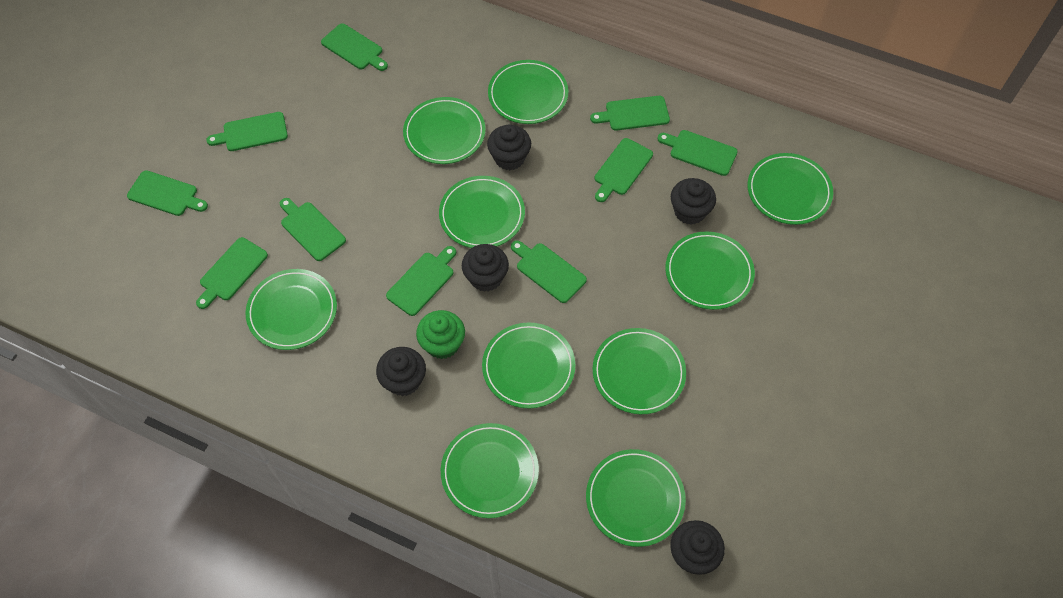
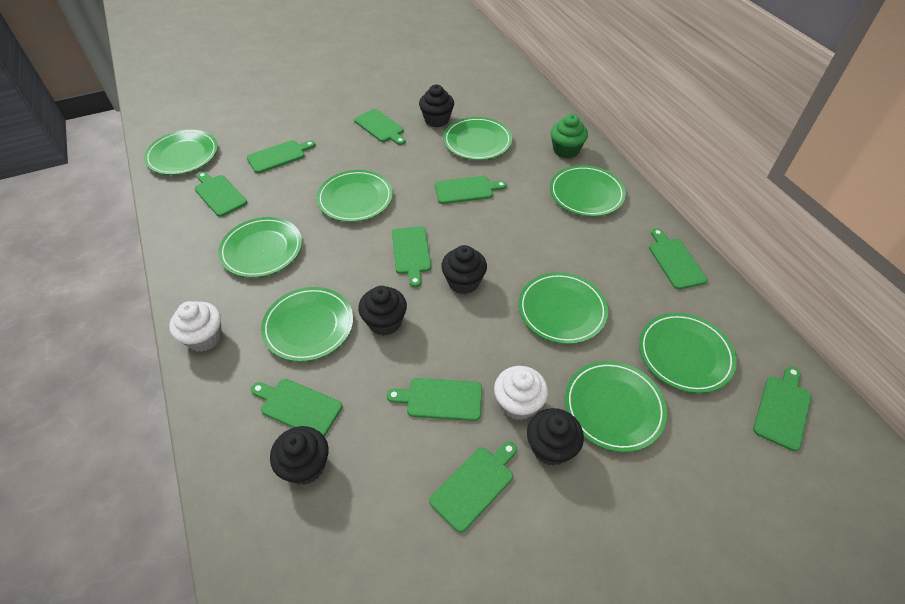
green plate: 10 -> 9
white cupcake: 0 -> 2

